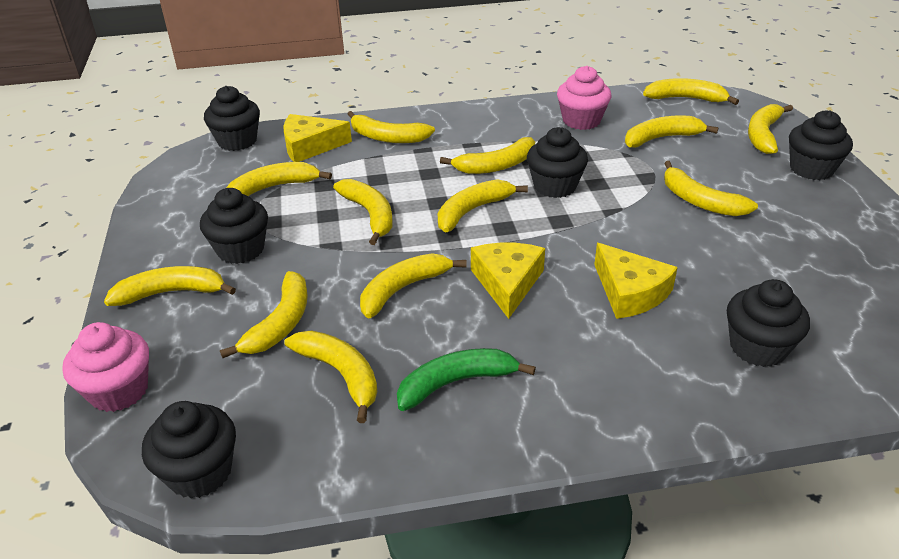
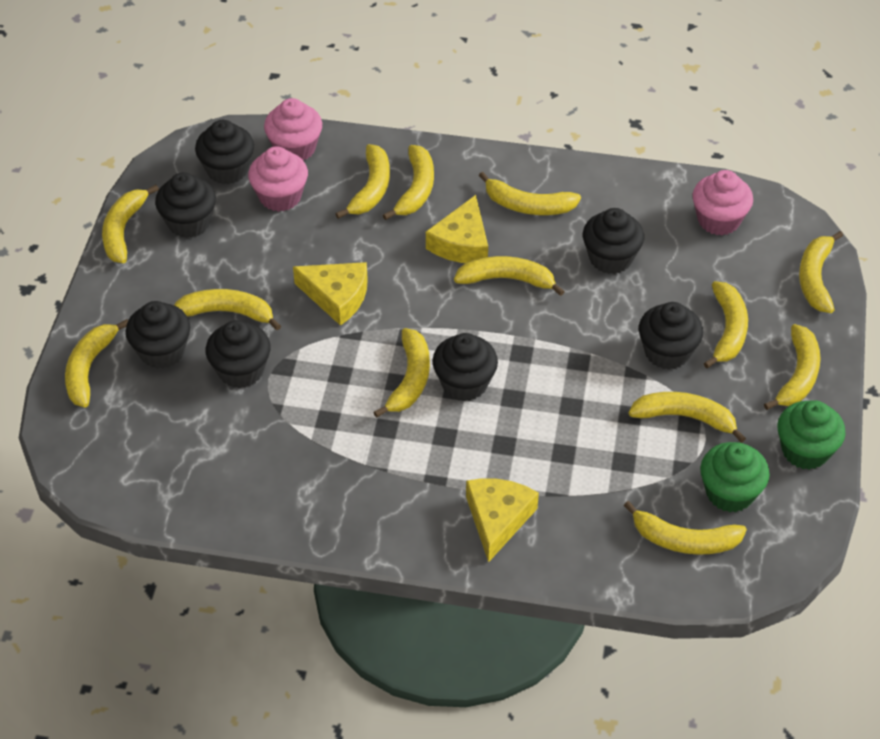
black cupcake: 6 -> 7
green banana: 1 -> 0
green cupcake: 0 -> 2
pink cupcake: 2 -> 3

